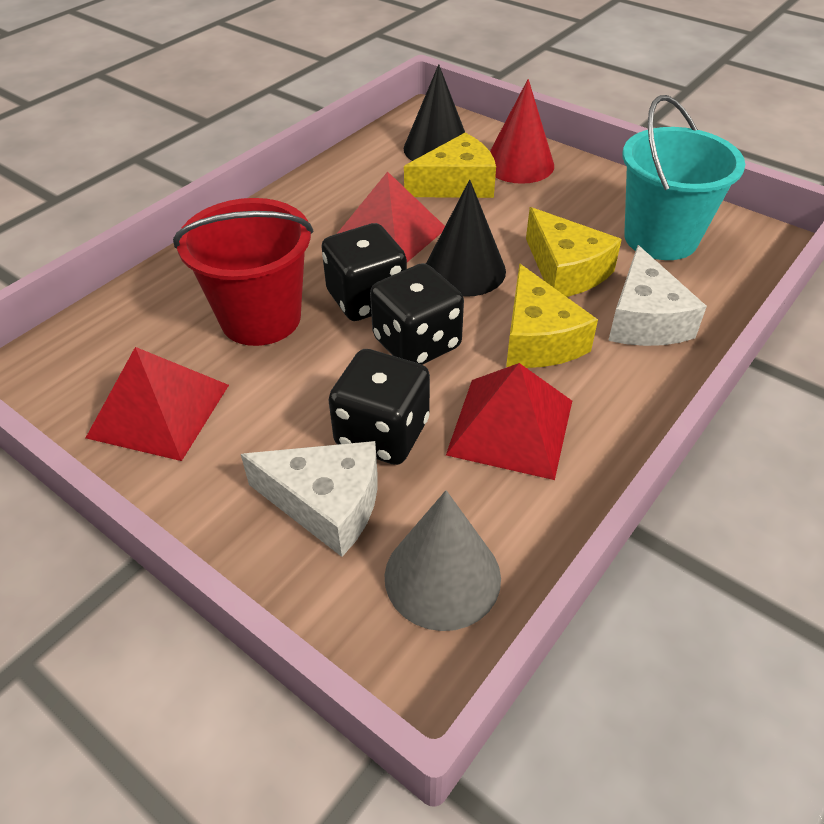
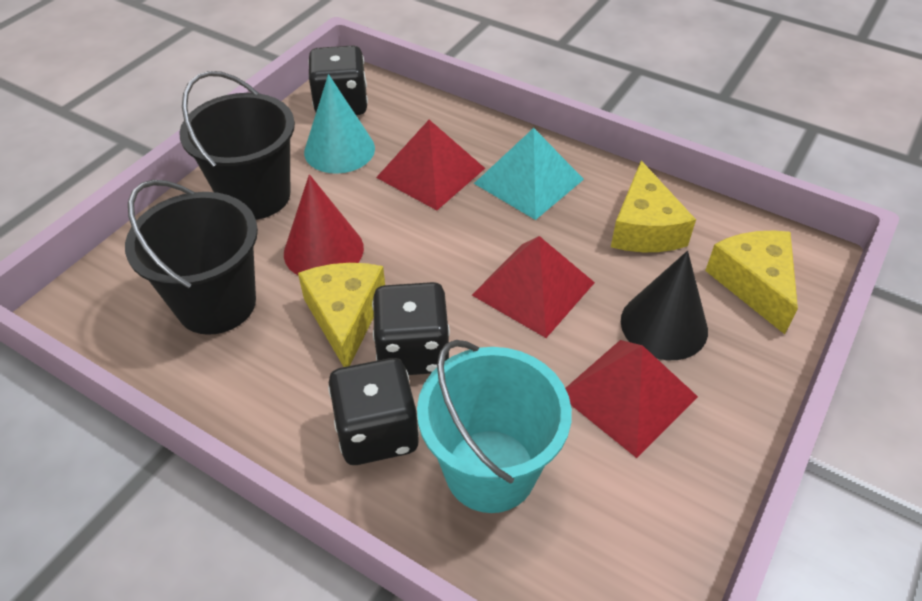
black bucket: 0 -> 2
black cone: 2 -> 1
grey cone: 1 -> 0
red bucket: 1 -> 0
turquoise cone: 0 -> 1
turquoise pyramid: 0 -> 1
white cheese: 2 -> 0

